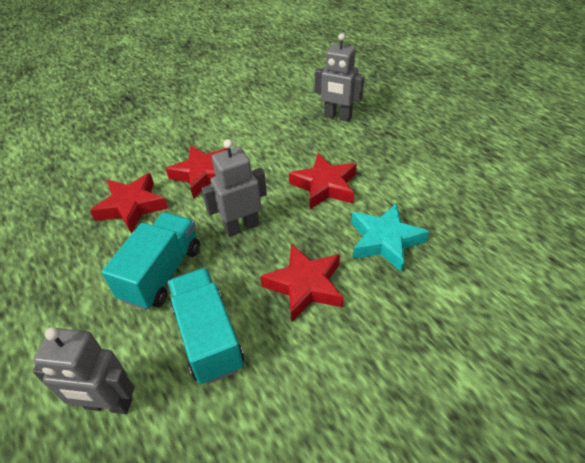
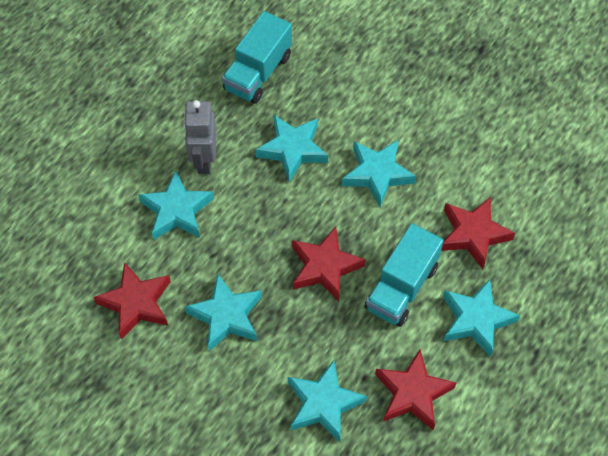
grey robot: 3 -> 1
turquoise star: 1 -> 6

